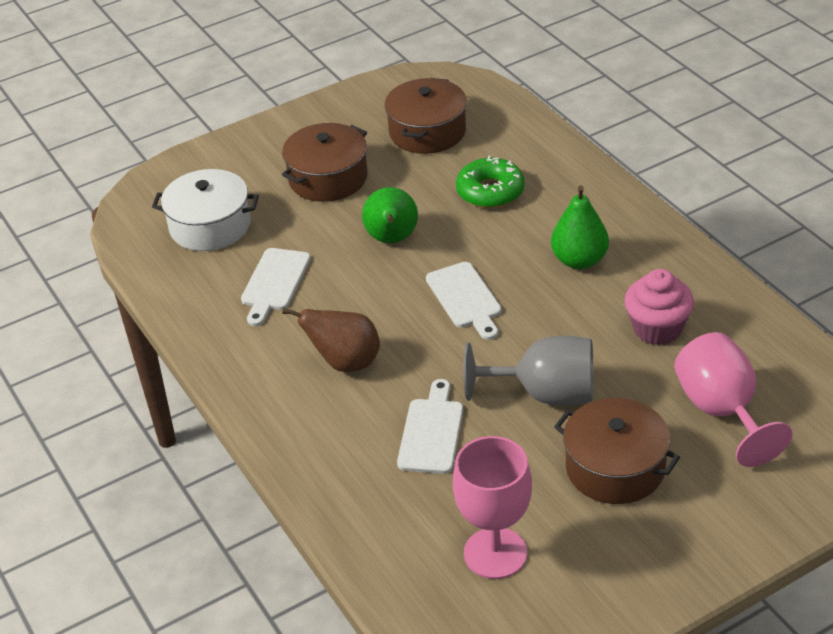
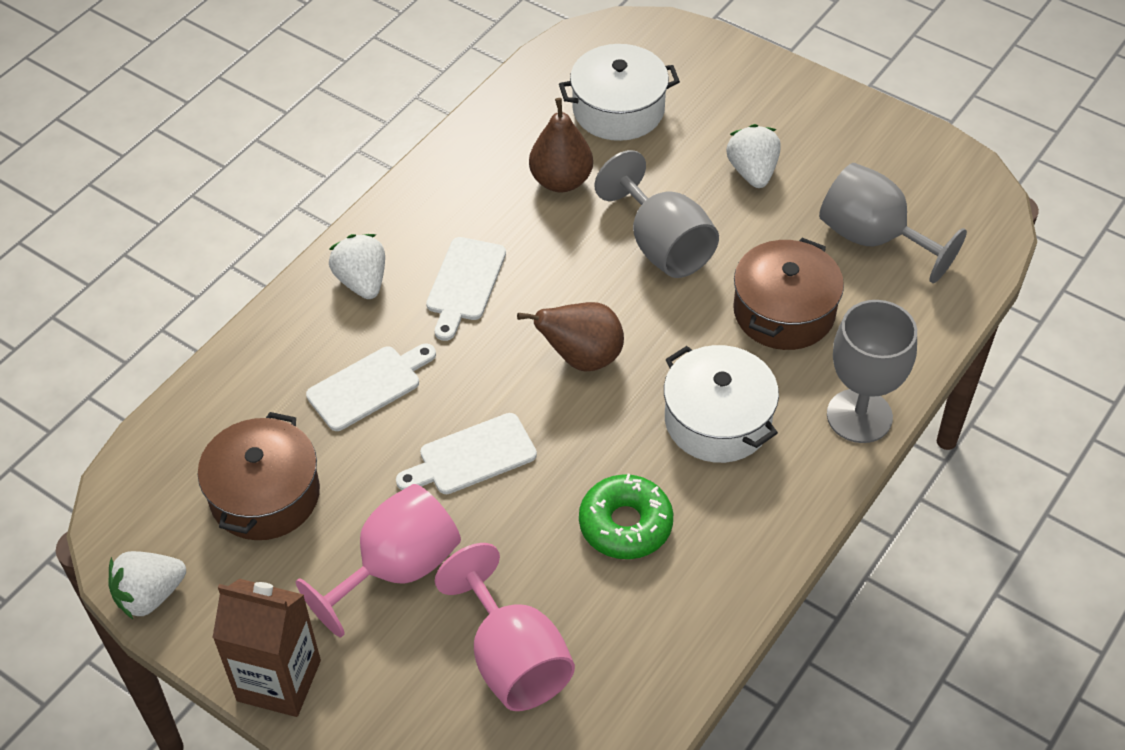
brown carton: 0 -> 1
brown pear: 1 -> 2
brown pot: 3 -> 2
green pear: 2 -> 0
grey goblet: 1 -> 3
pink cupcake: 1 -> 0
white pot: 1 -> 2
white strawberry: 0 -> 3

